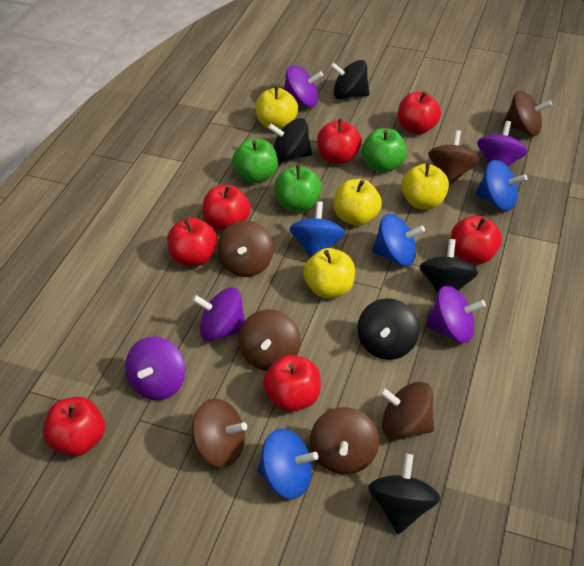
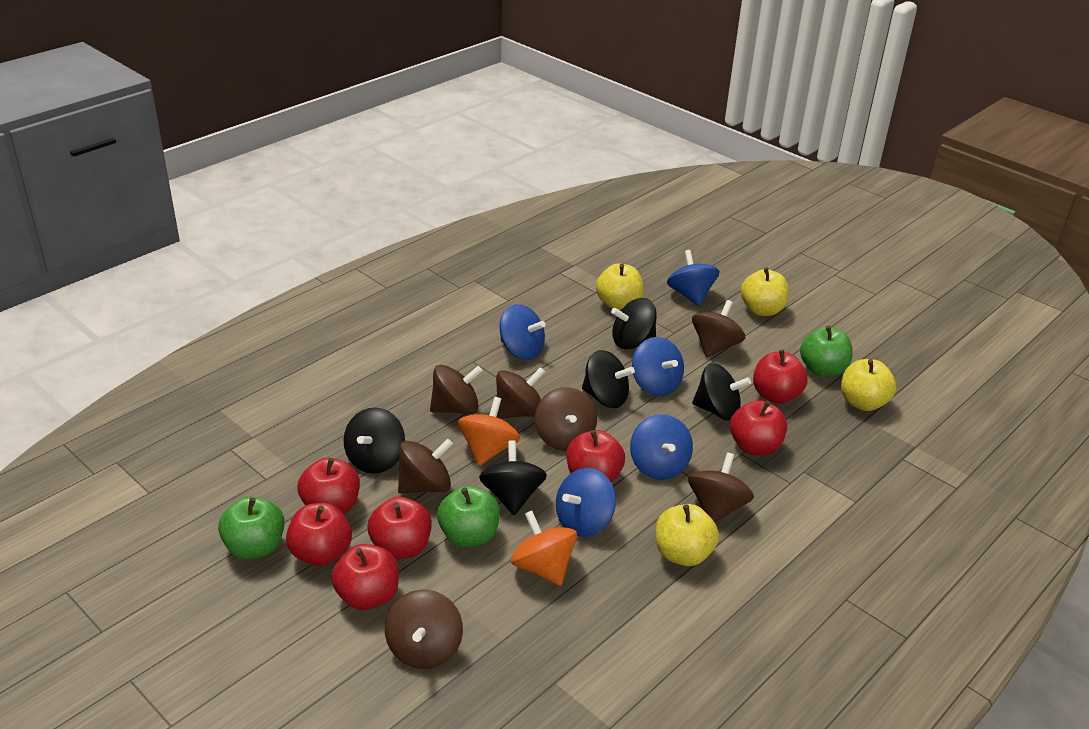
blue spinning top: 4 -> 5
orange spinning top: 0 -> 2
purple spinning top: 5 -> 0

